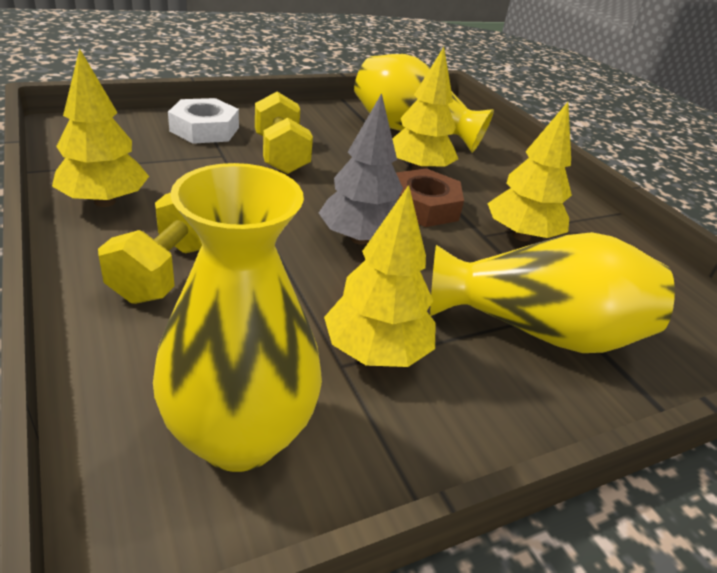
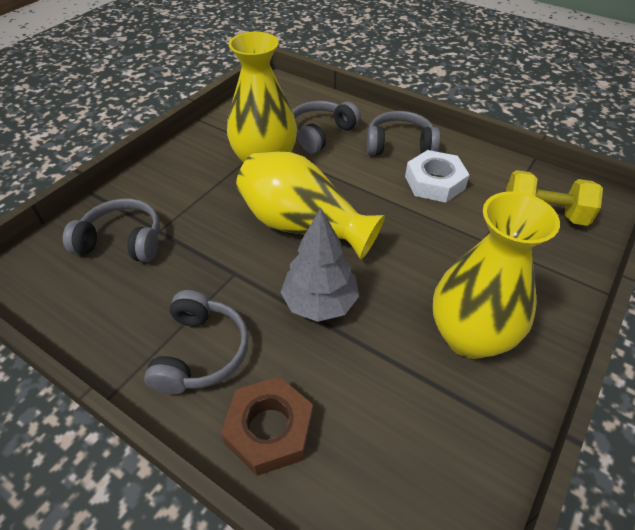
grey headphones: 0 -> 4
yellow dumbbell: 2 -> 1
yellow tree: 4 -> 0

